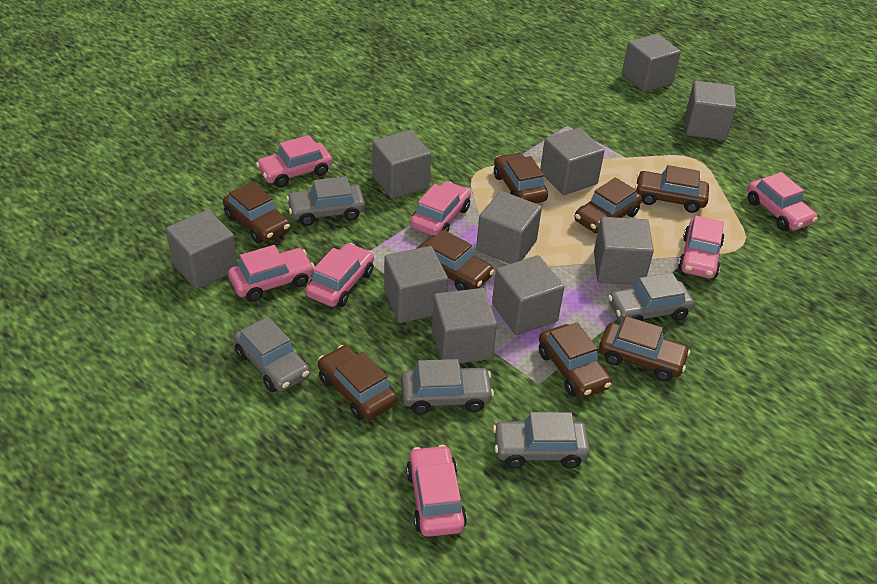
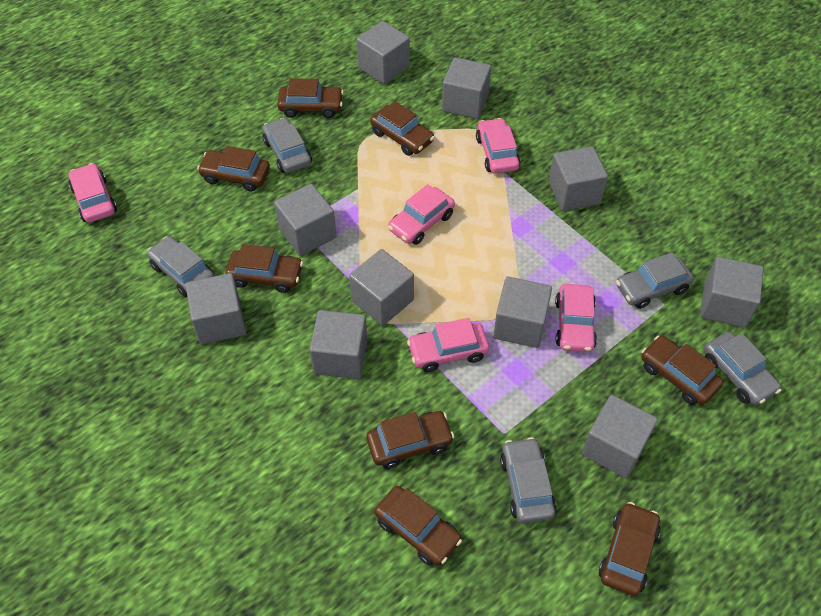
pink car: 7 -> 5

